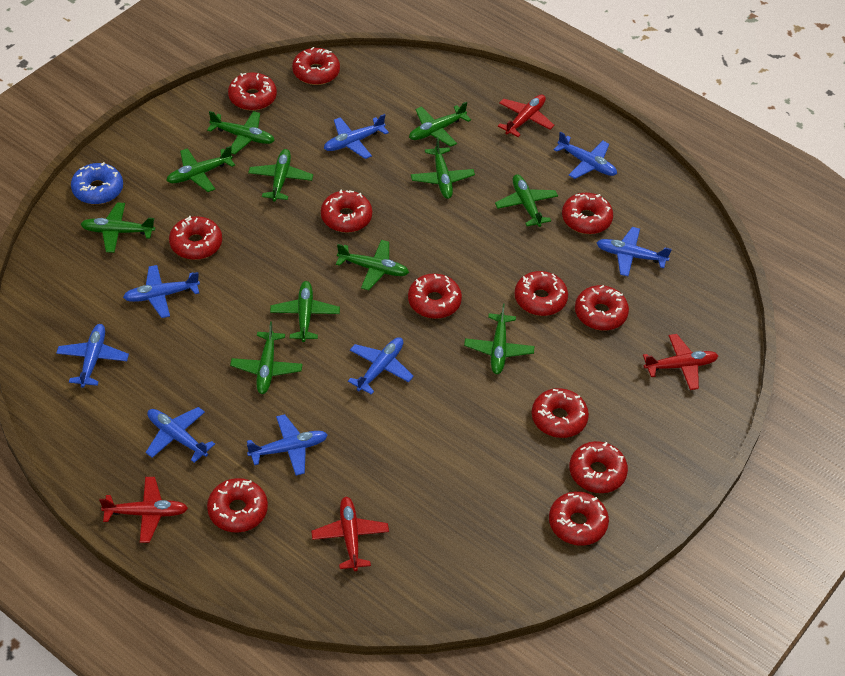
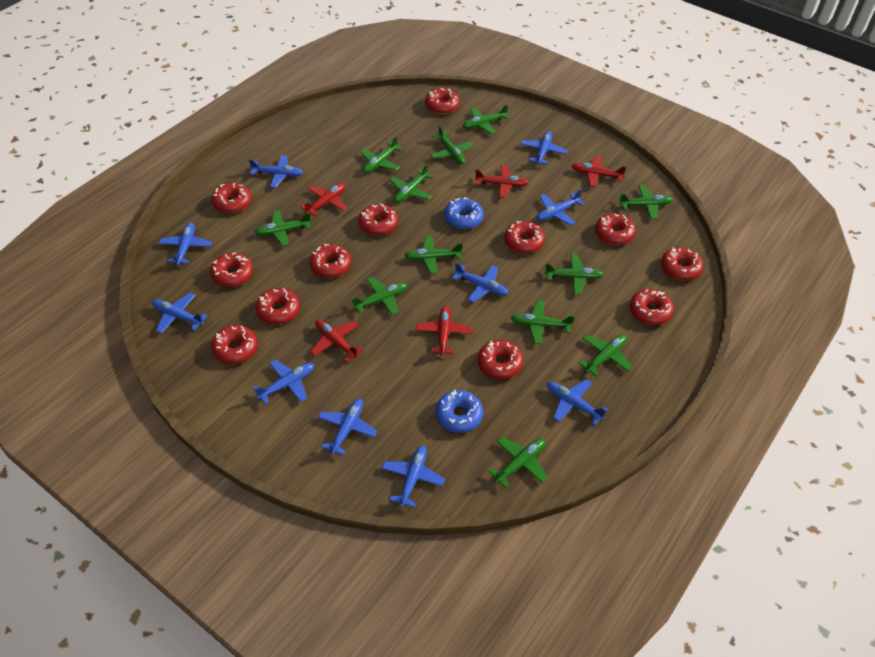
blue donut: 1 -> 2
blue plane: 8 -> 10
green plane: 11 -> 12
red plane: 4 -> 5

